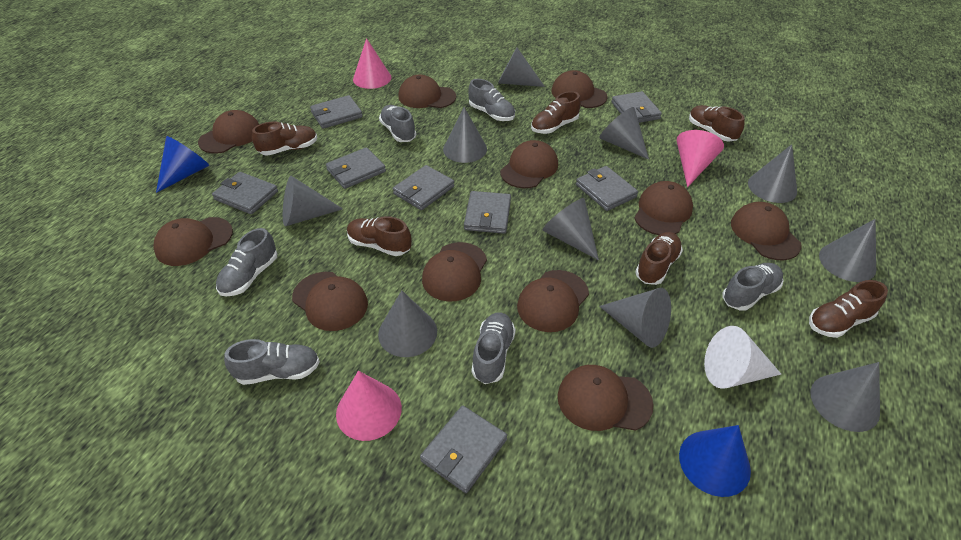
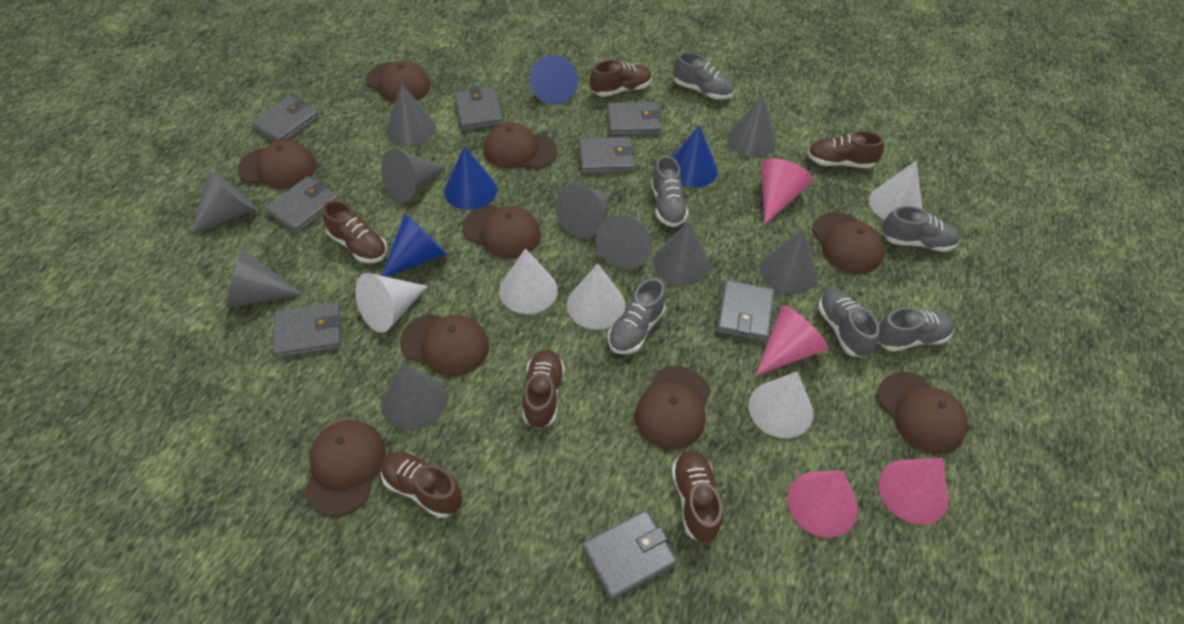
blue cone: 2 -> 4
brown cap: 11 -> 9
pink cone: 3 -> 4
white cone: 1 -> 5

